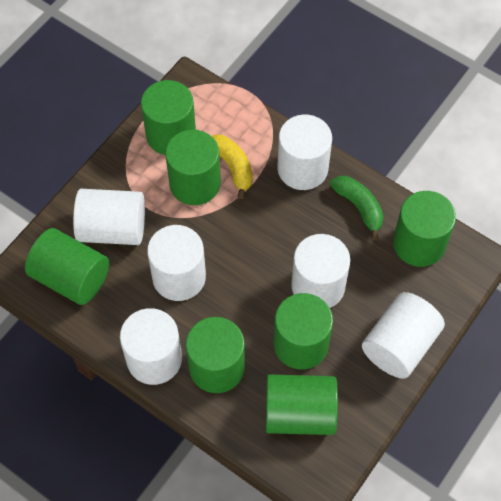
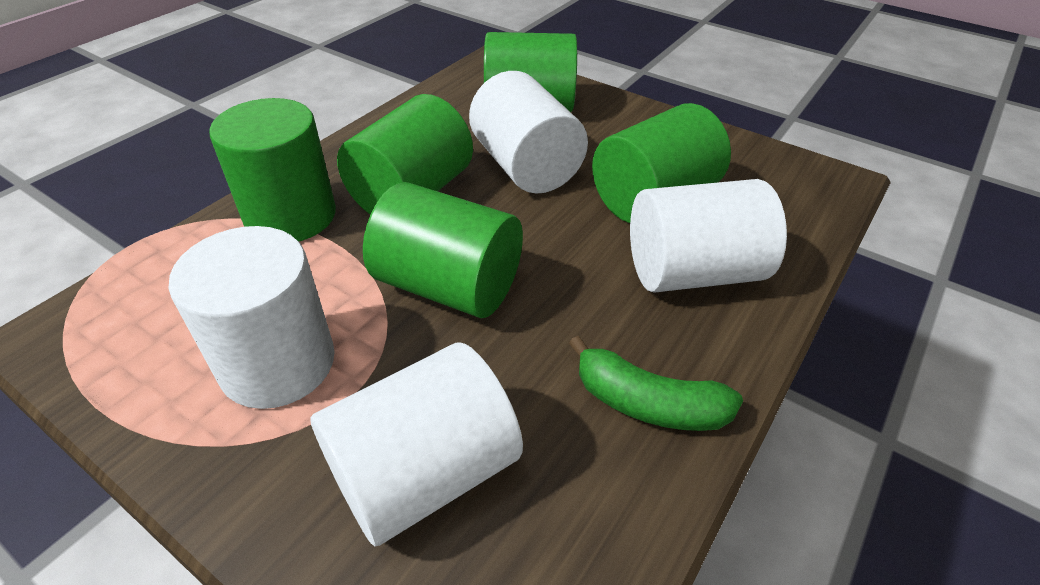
green cylinder: 7 -> 5
white cylinder: 6 -> 4
yellow banana: 1 -> 0

